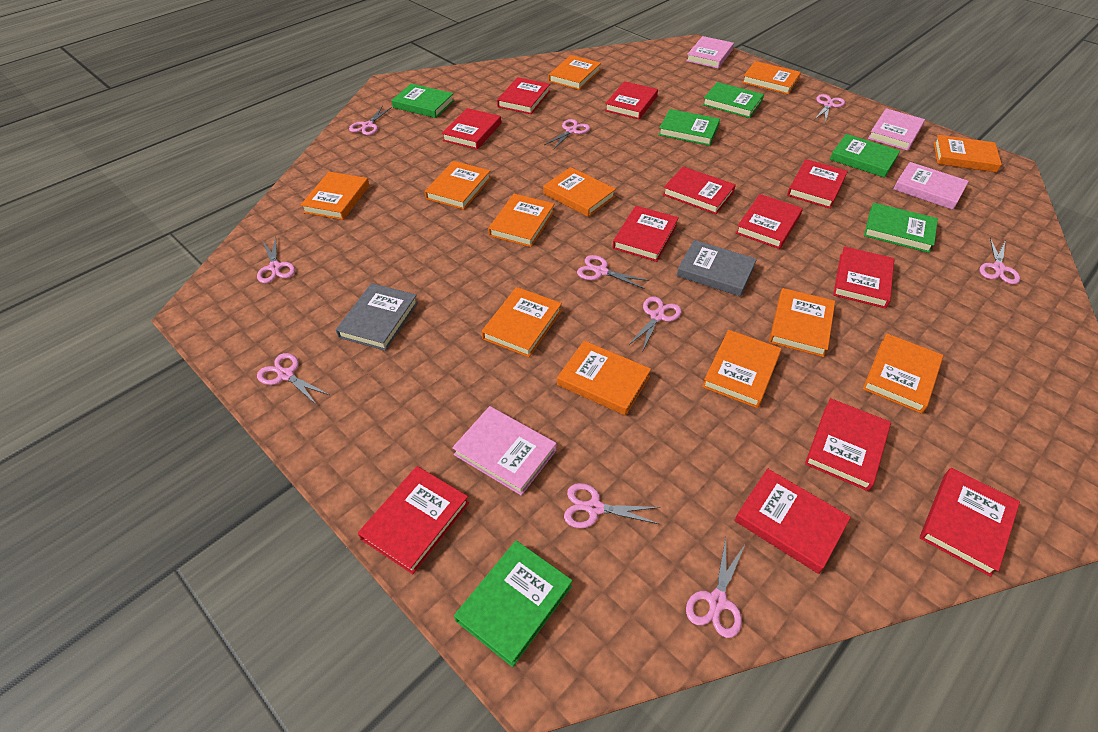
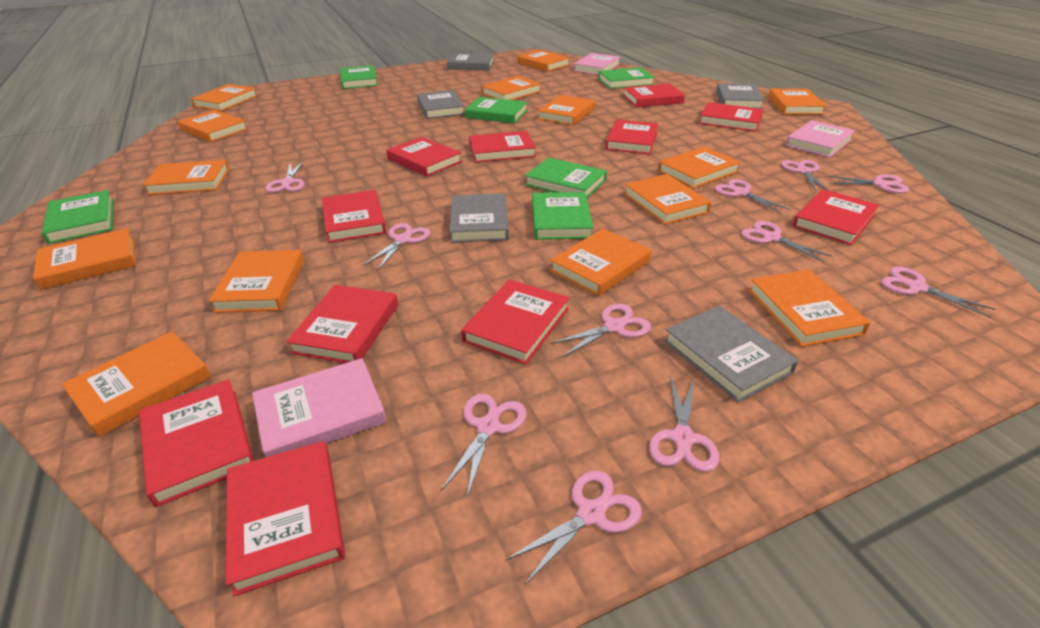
grey book: 2 -> 5
orange book: 12 -> 14
pink book: 4 -> 3
pink scissors: 10 -> 11
red book: 12 -> 11

